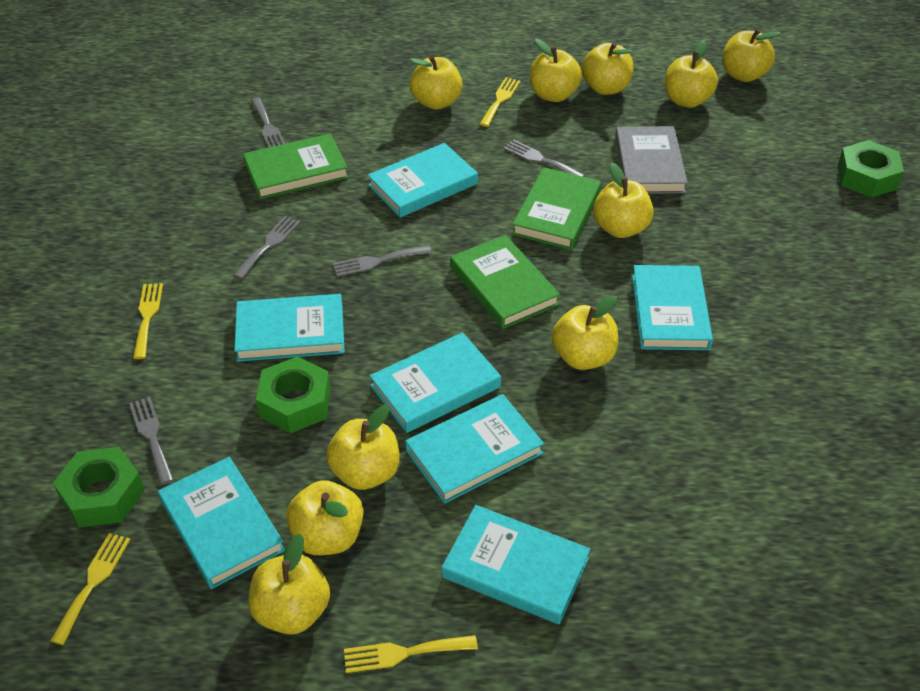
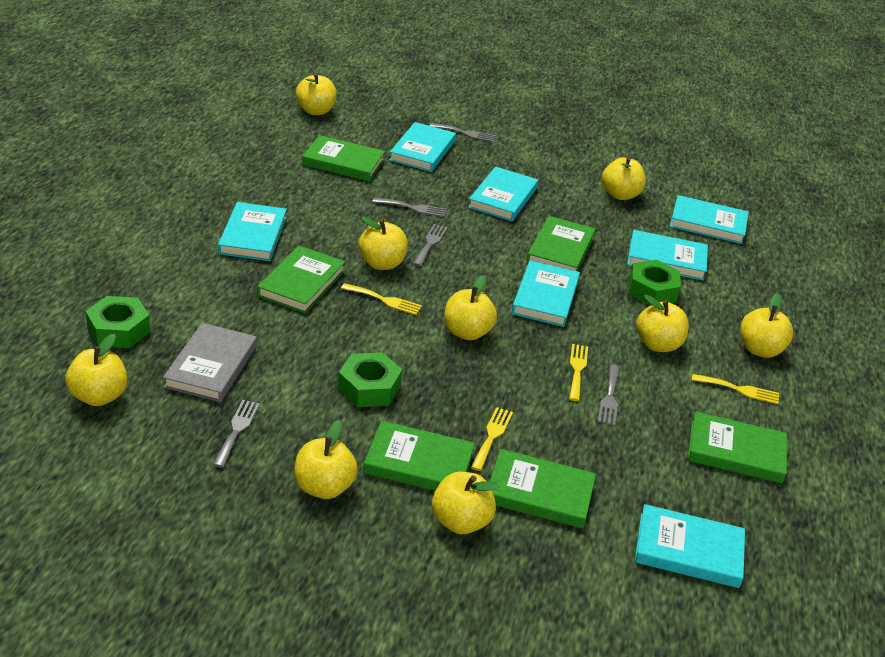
green book: 3 -> 6
yellow apple: 10 -> 9

